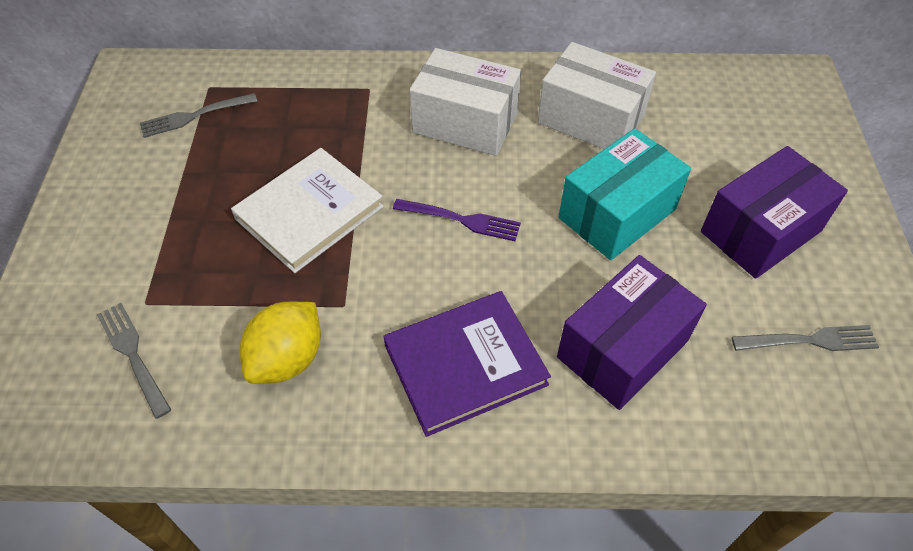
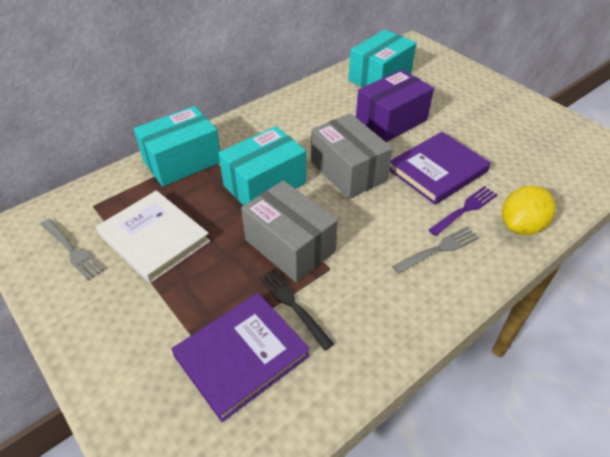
black fork: 0 -> 1
grey box: 0 -> 2
grey fork: 3 -> 2
purple book: 1 -> 2
purple box: 2 -> 1
turquoise box: 1 -> 3
white box: 2 -> 0

